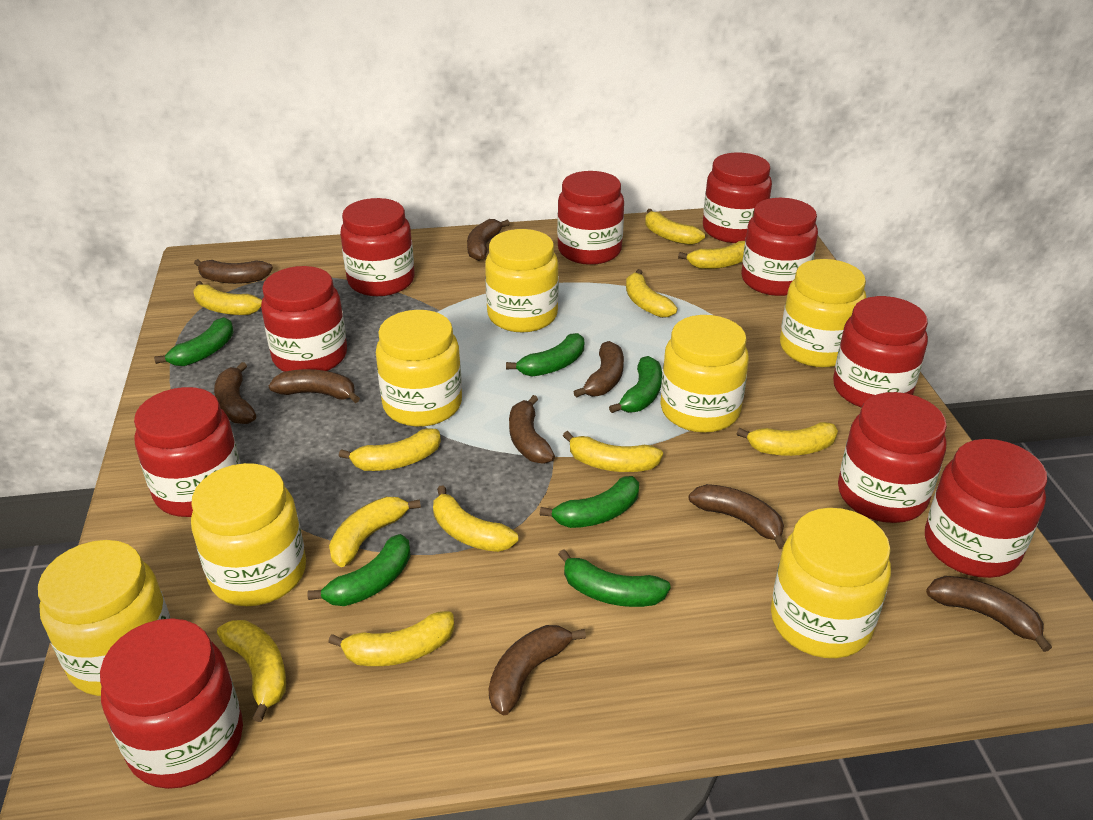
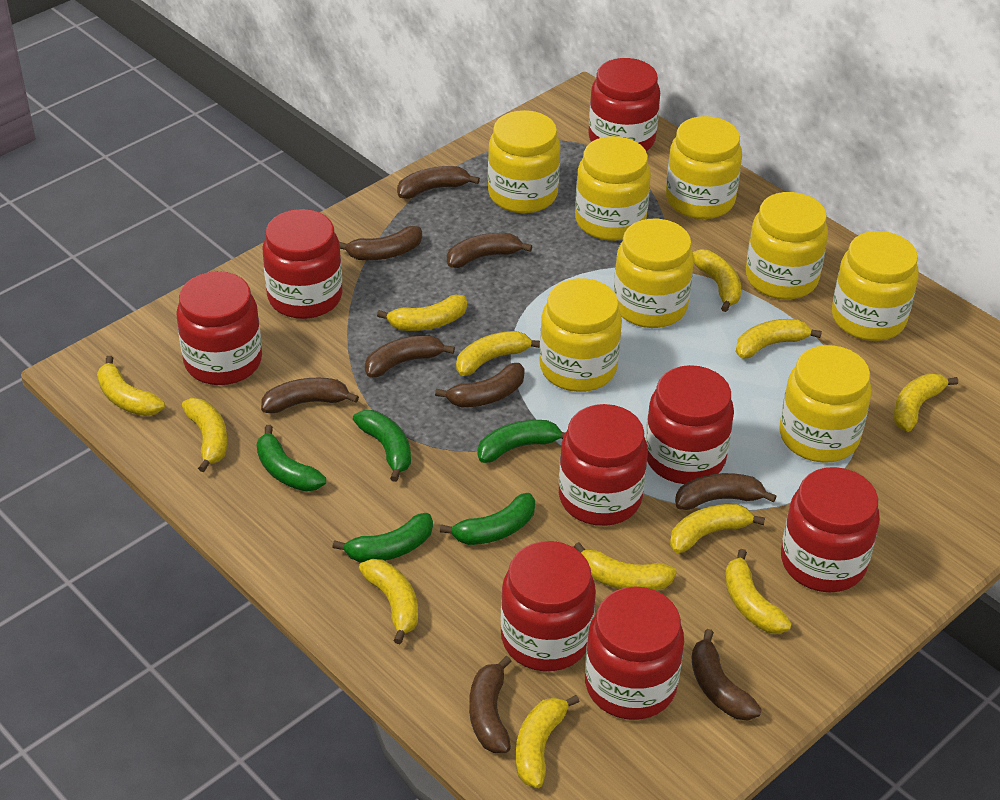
green banana: 6 -> 5
red jar: 10 -> 8
yellow banana: 11 -> 12
yellow jar: 7 -> 8

